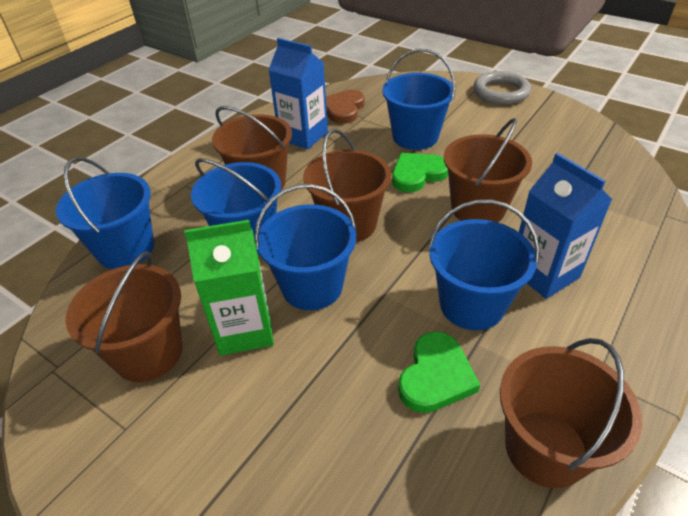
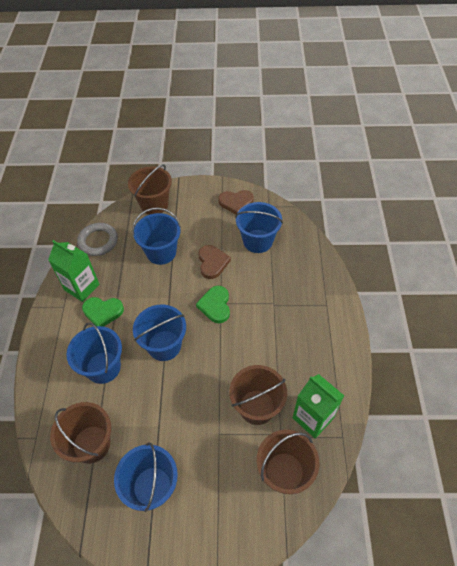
blue carton: 2 -> 0
brown bucket: 5 -> 4
brown heart: 1 -> 2
green carton: 1 -> 2

